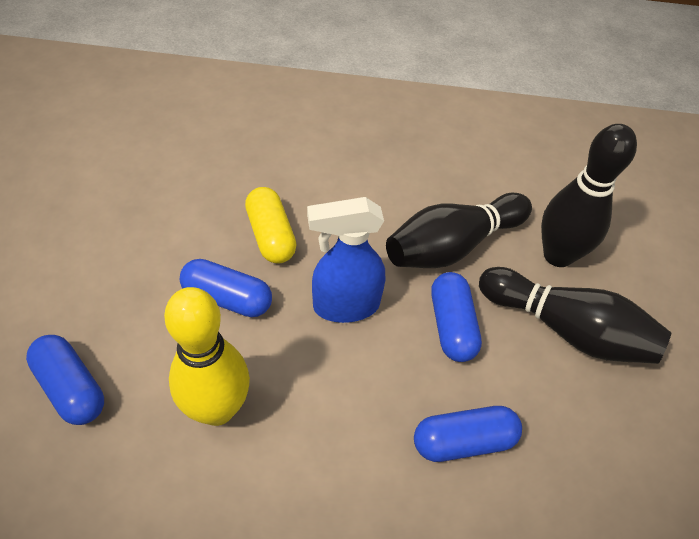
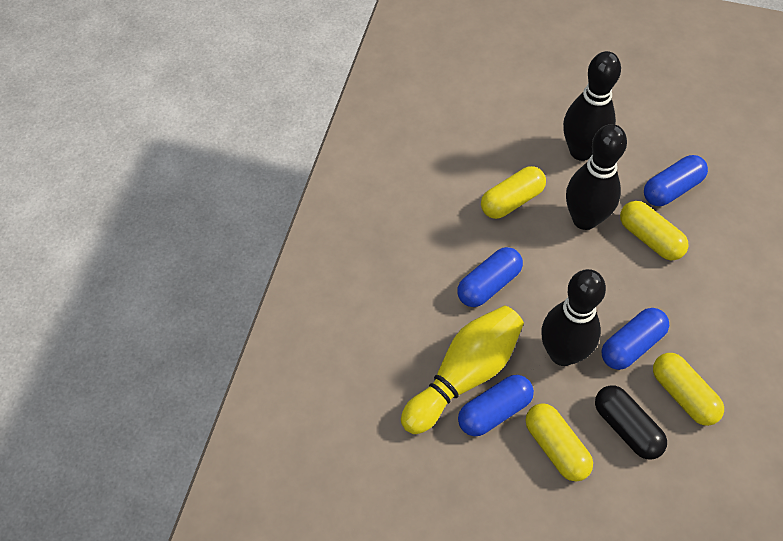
black capsule: 0 -> 1
blue spray bottle: 1 -> 0
yellow capsule: 1 -> 4

